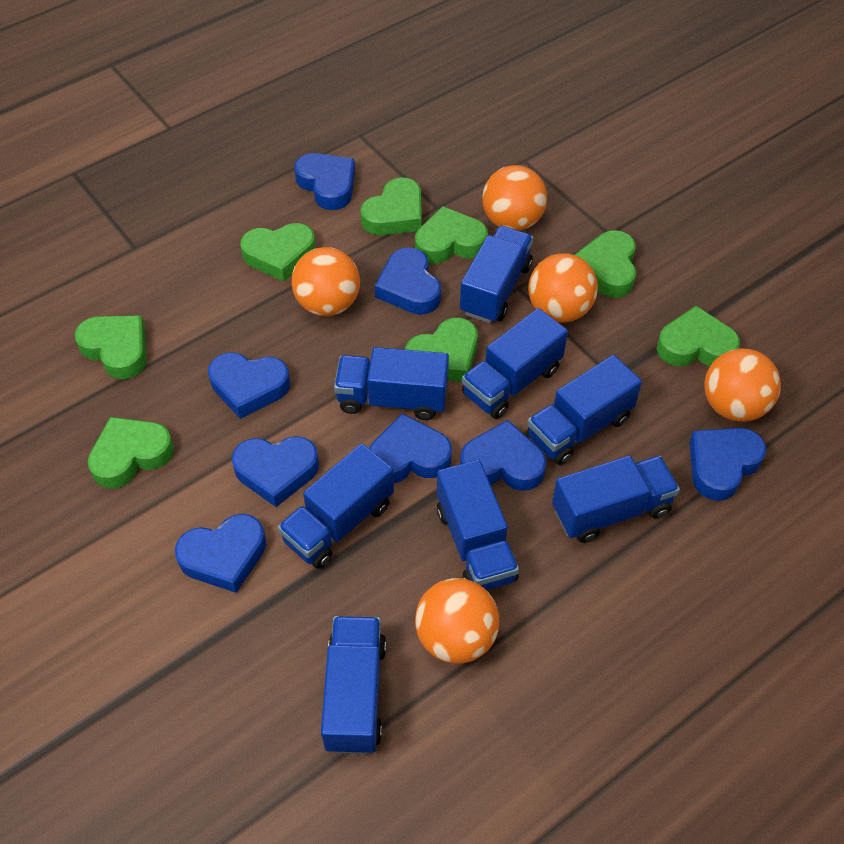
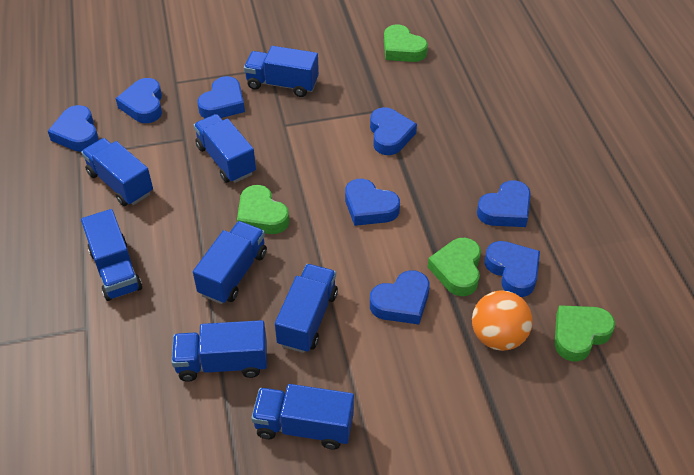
green heart: 8 -> 4
orange ball: 5 -> 1

